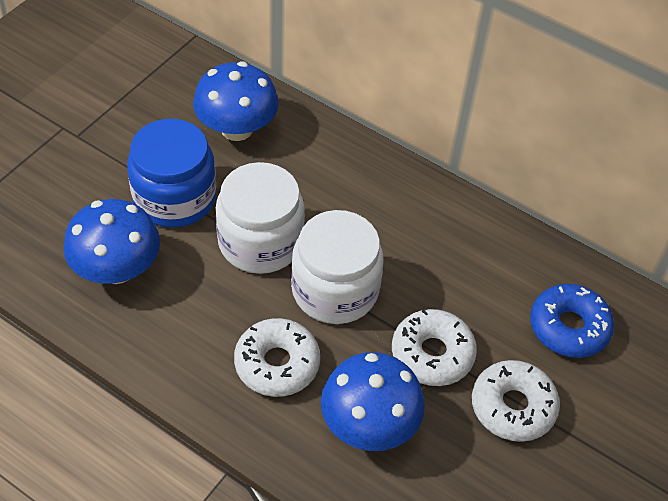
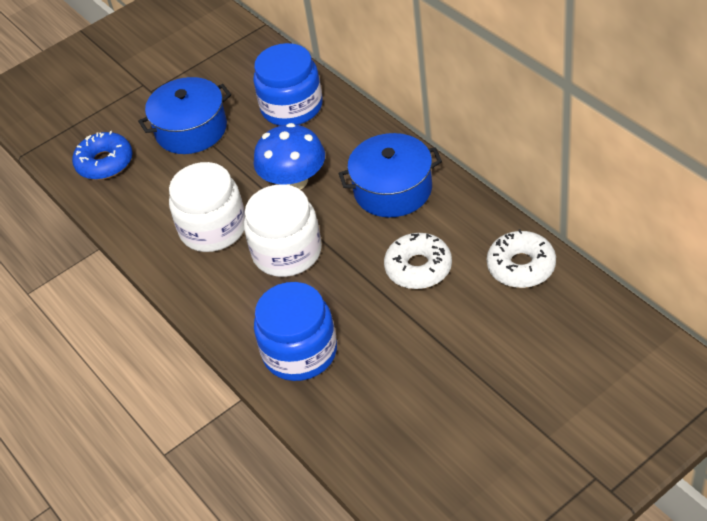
blue jar: 1 -> 2
blue mushroom: 3 -> 1
blue pot: 0 -> 2
white donut: 3 -> 2

